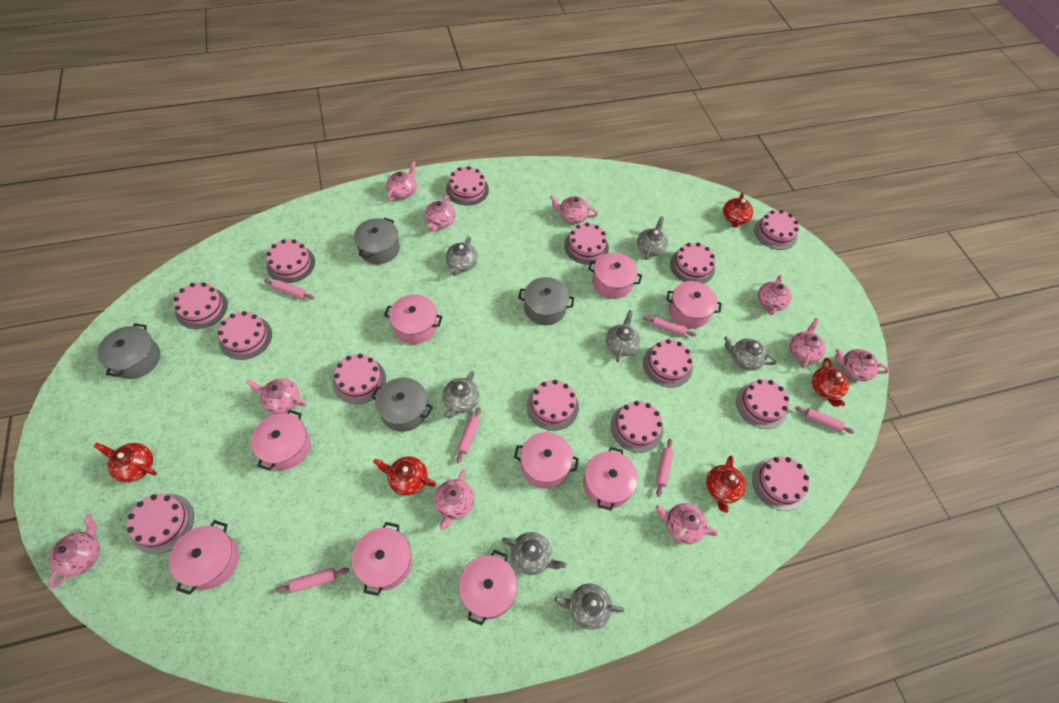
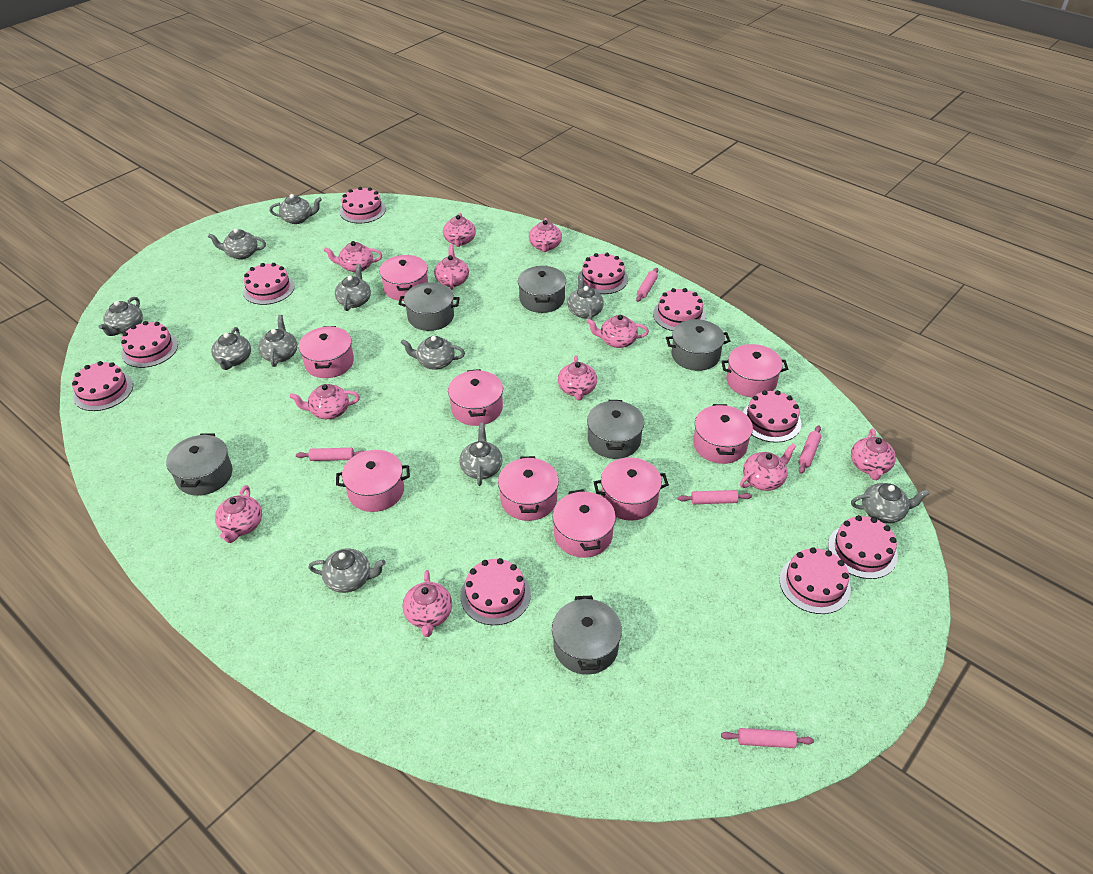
grey pot: 4 -> 6
grey teapot: 7 -> 11
pink cake: 14 -> 10
pink rolling pin: 6 -> 5
pink teapot: 10 -> 11
red teapot: 5 -> 0

